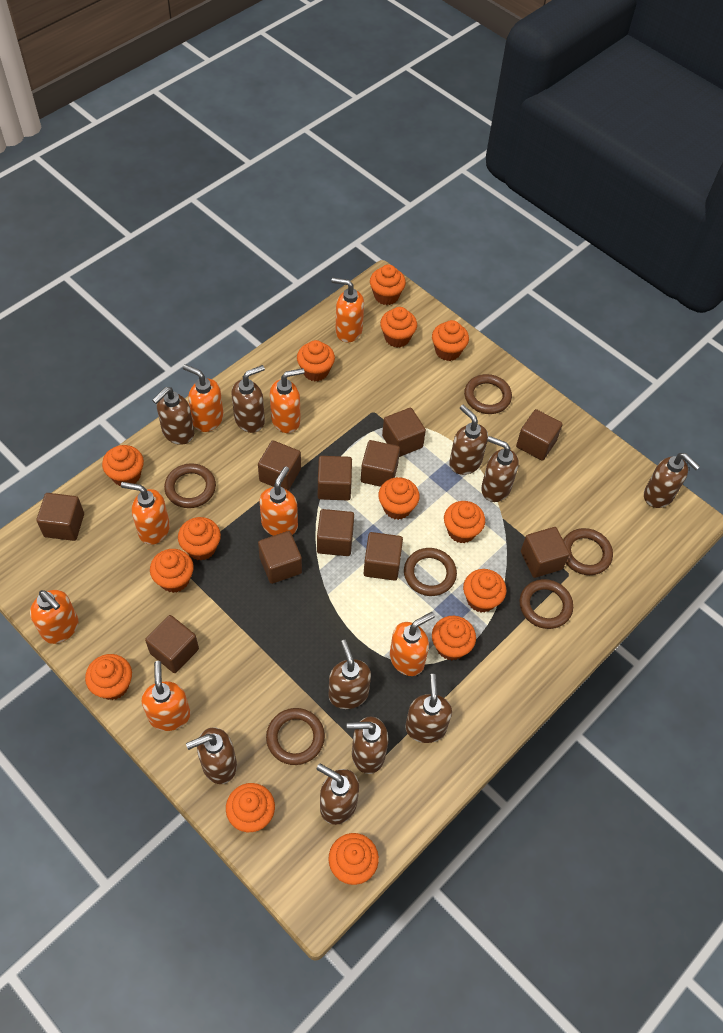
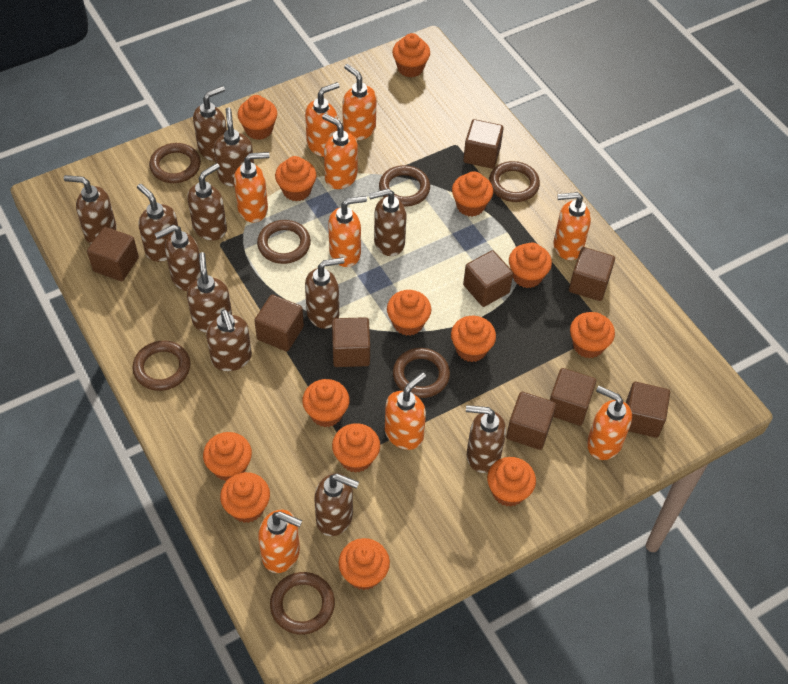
brown cube: 11 -> 9
brown ring: 6 -> 7
brown soap dispenser: 10 -> 12
orange soap dispenser: 8 -> 9

